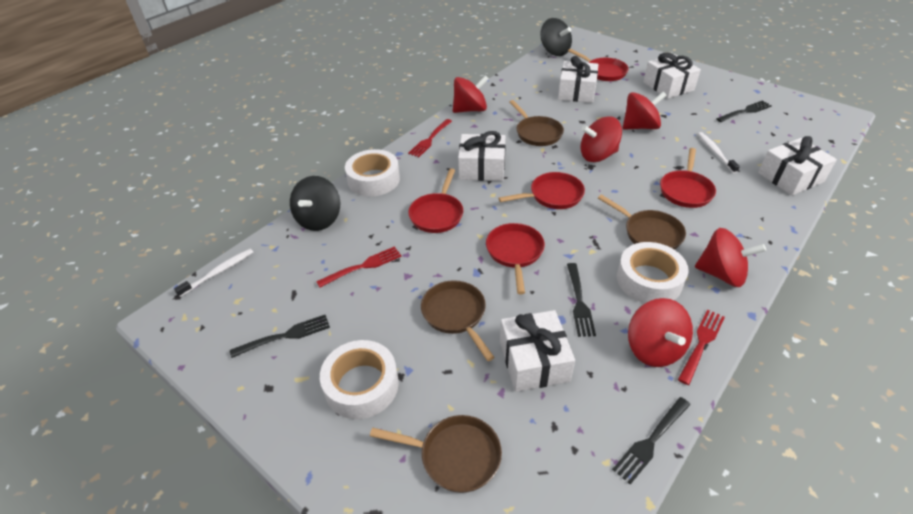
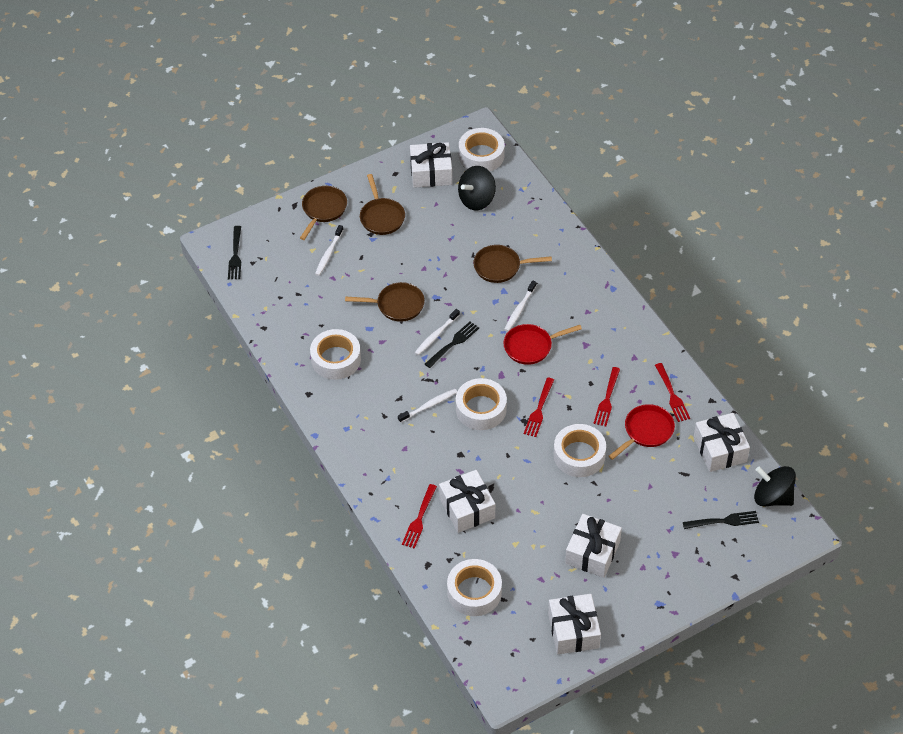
black fork: 4 -> 3
red fork: 3 -> 4
red pan: 5 -> 2
red spinning top: 5 -> 0
white tape: 3 -> 5
white toothbrush: 2 -> 4

